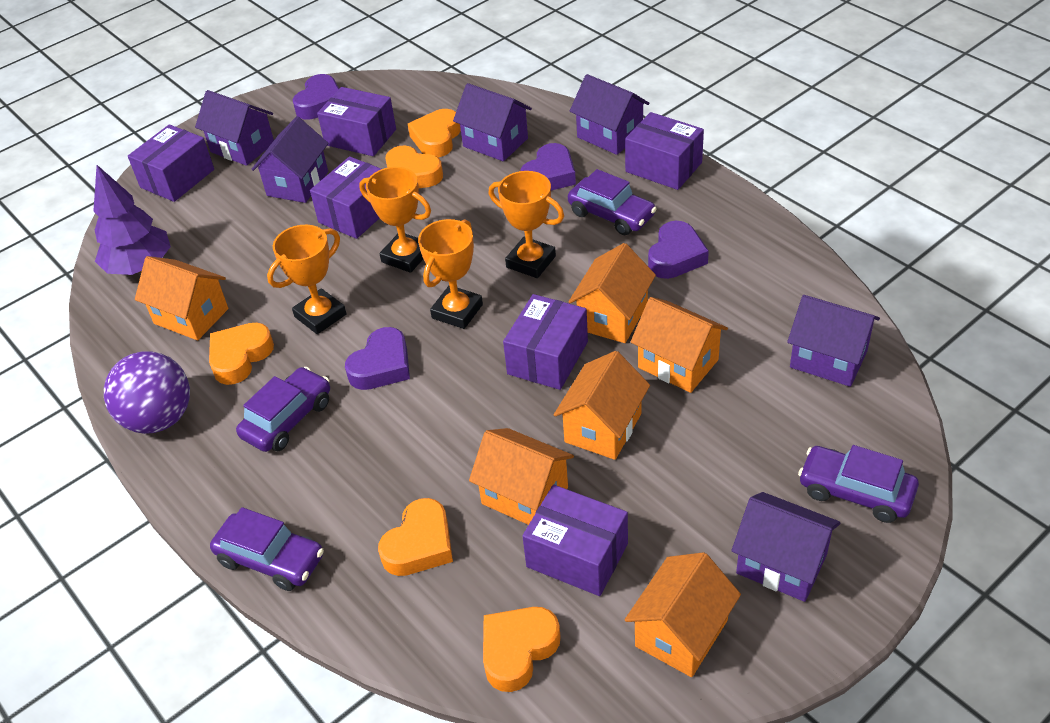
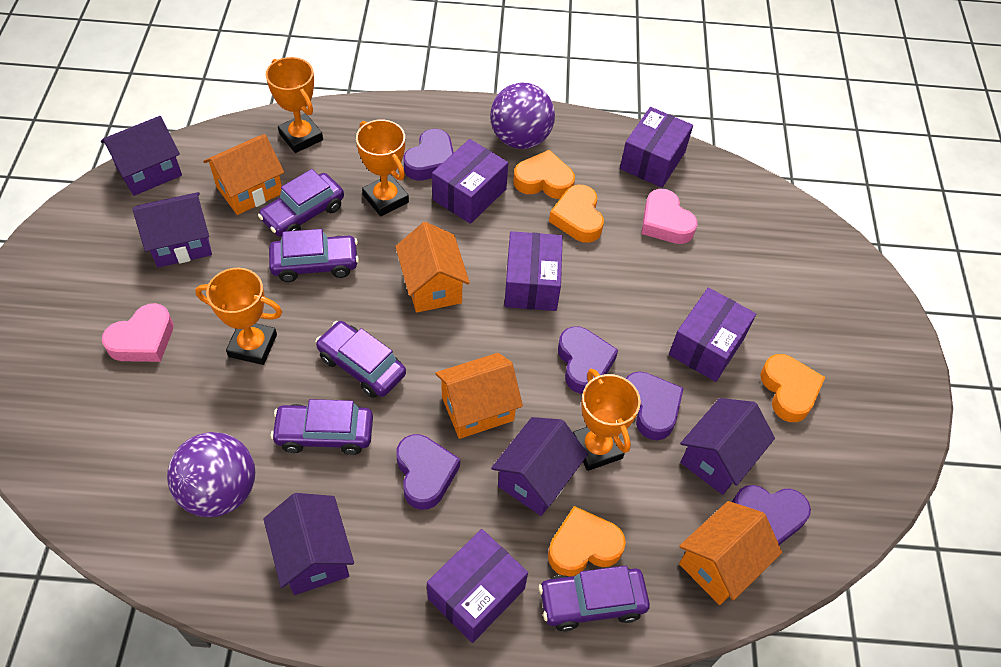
orange heart: 5 -> 4
orange house: 6 -> 4
pink heart: 0 -> 2
purple ball: 1 -> 2
purple box: 6 -> 5
purple car: 4 -> 5
purple heart: 4 -> 5
purple house: 6 -> 5
purple tree: 1 -> 0

